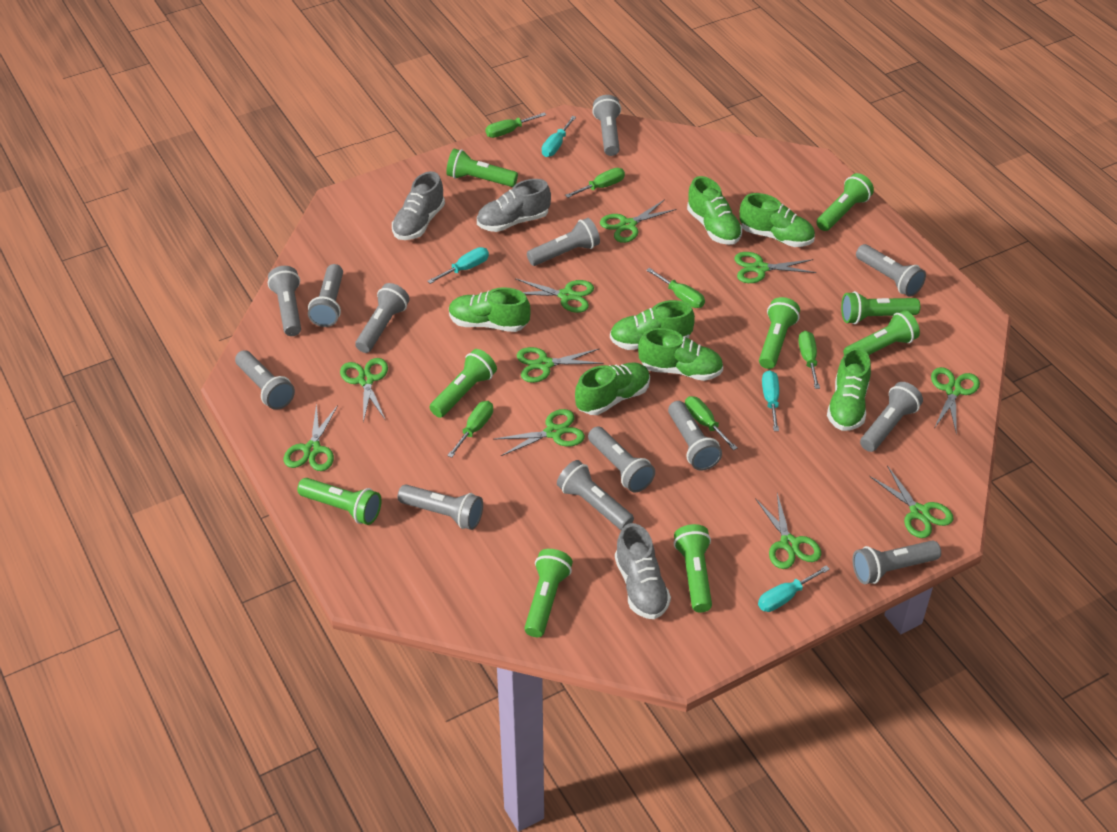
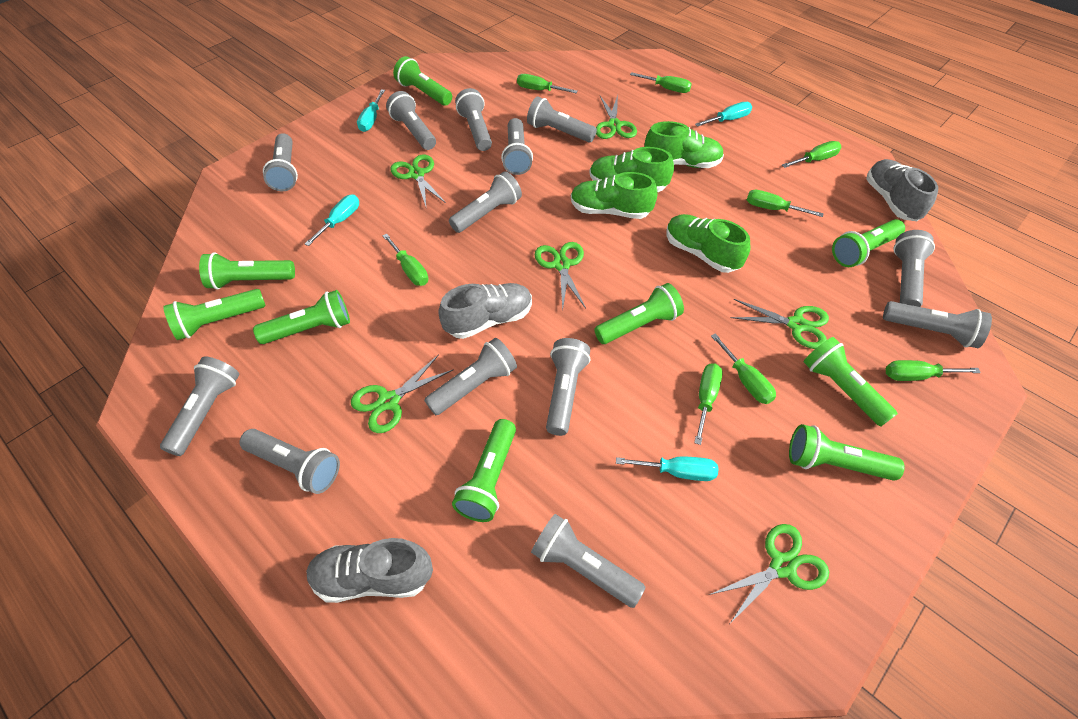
green scissors: 10 -> 6
green screwdriver: 6 -> 8
green shoe: 7 -> 4

